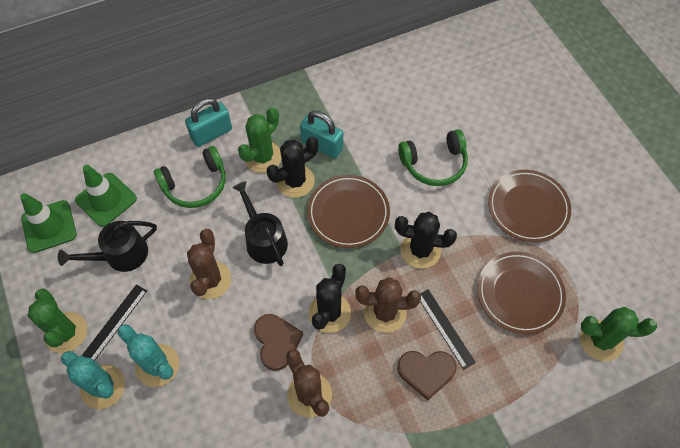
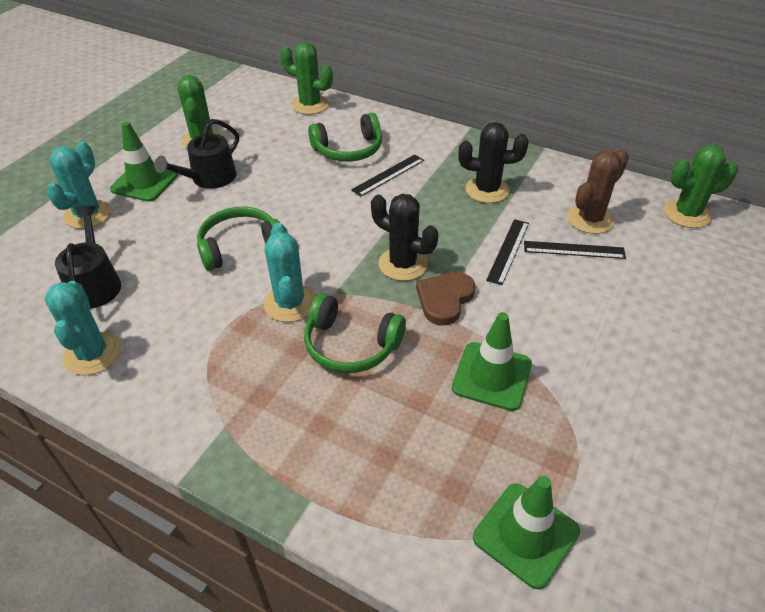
black cactus: 3 -> 2
black ruler: 2 -> 3
brown cactus: 3 -> 1
brown heart: 2 -> 1
brown plate: 3 -> 0
green headphones: 2 -> 3
green traffic cone: 2 -> 3
turquoise cactus: 2 -> 3
turquoise padlock: 2 -> 0

